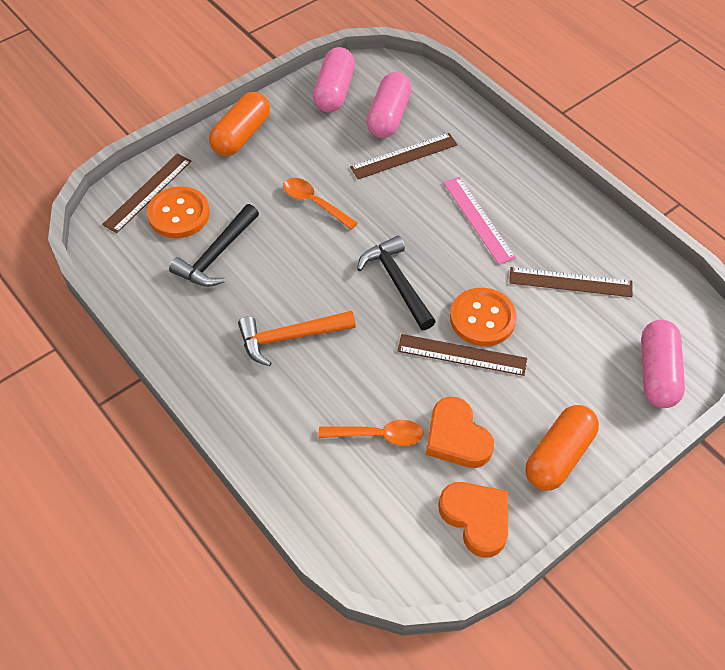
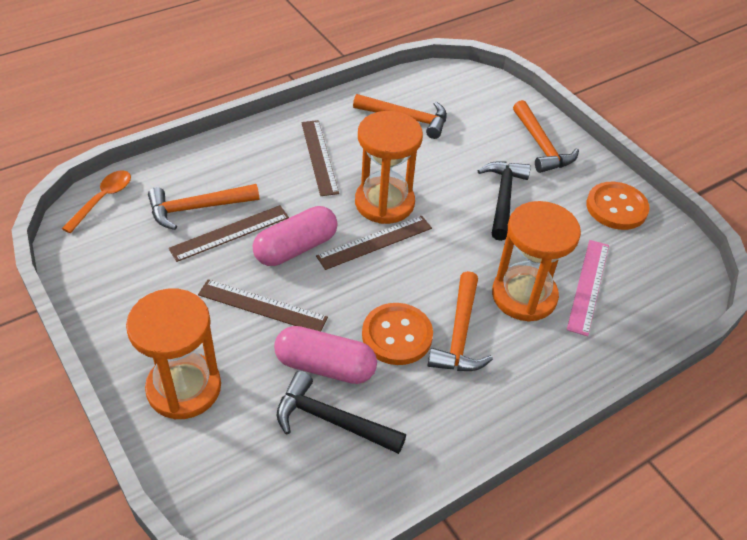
orange capsule: 2 -> 0
orange hammer: 1 -> 4
orange heart: 2 -> 0
orange hourglass: 0 -> 3
orange spoon: 2 -> 1
pink capsule: 3 -> 2

